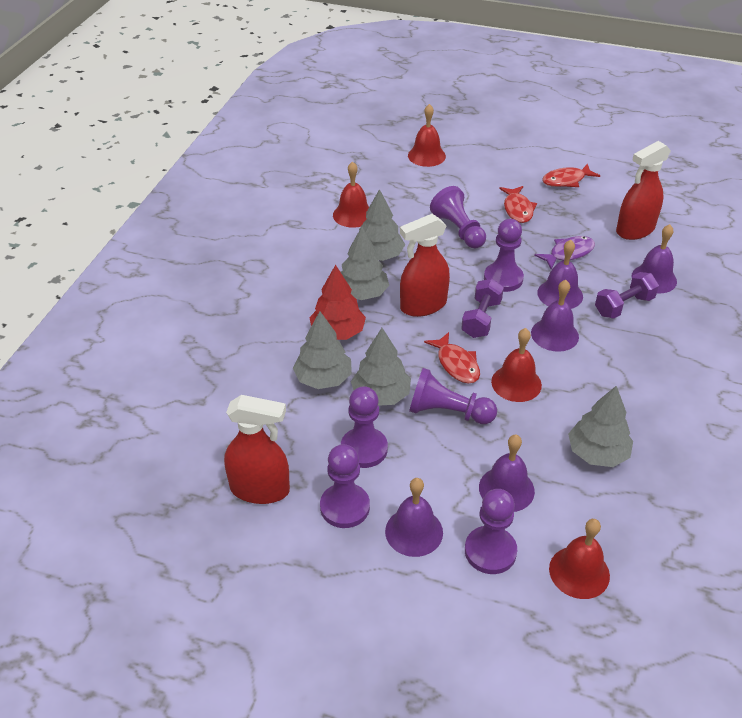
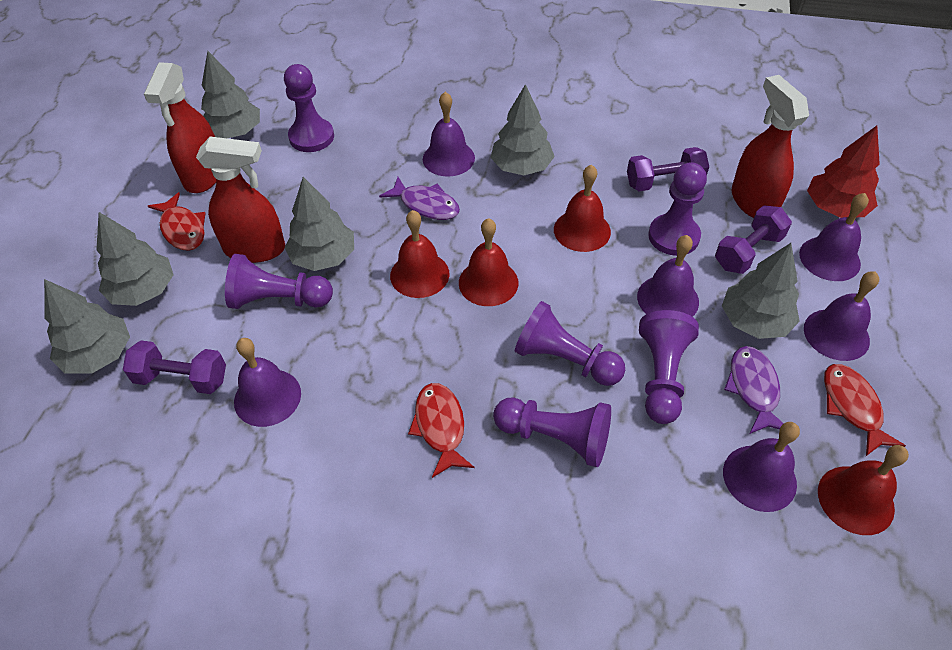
grey tree: 5 -> 6
purple bell: 5 -> 6
purple dumbbell: 2 -> 3
purple fish: 1 -> 2

